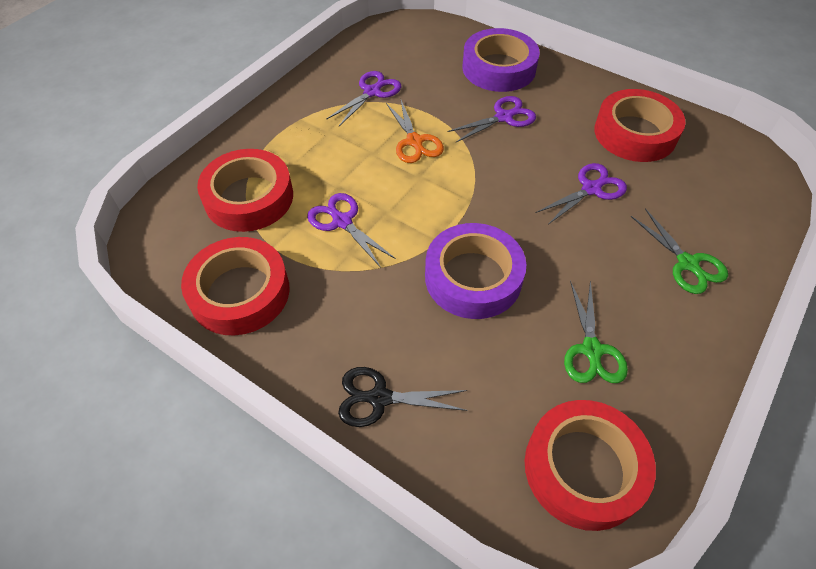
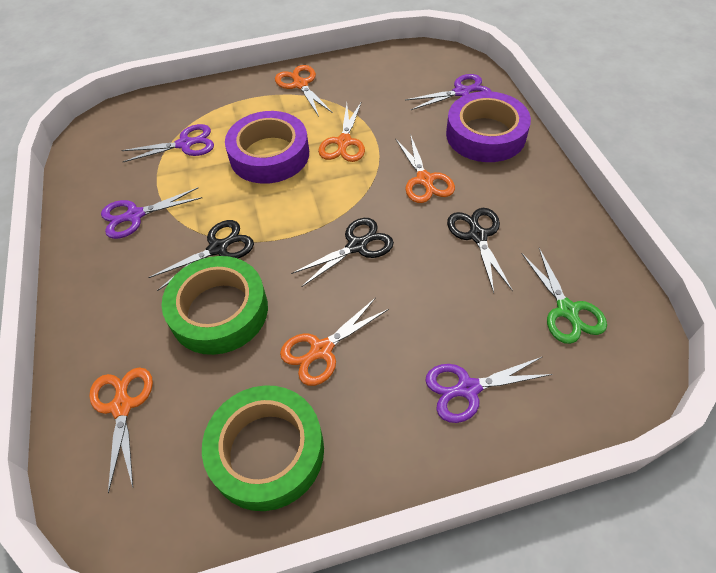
black scissors: 1 -> 3
green scissors: 2 -> 1
green tape: 0 -> 2
orange scissors: 1 -> 5
red tape: 4 -> 0

